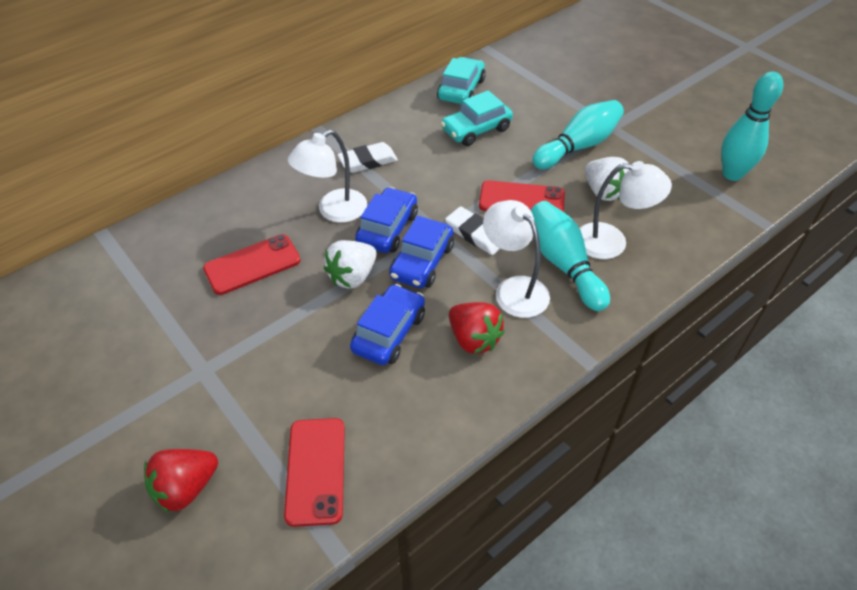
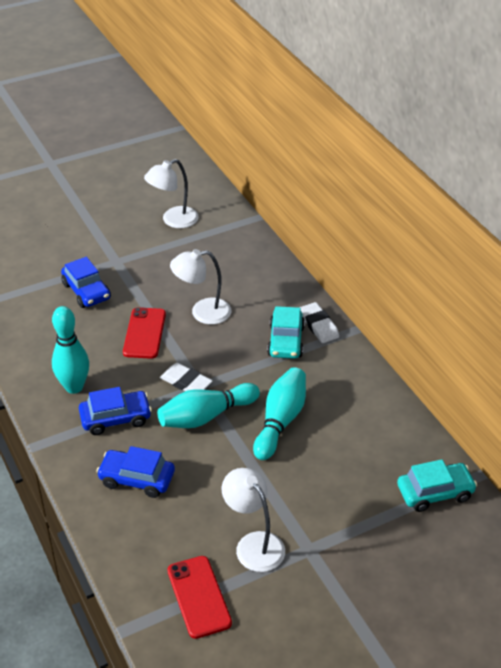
red phone: 3 -> 2
red strawberry: 2 -> 0
white strawberry: 2 -> 0

